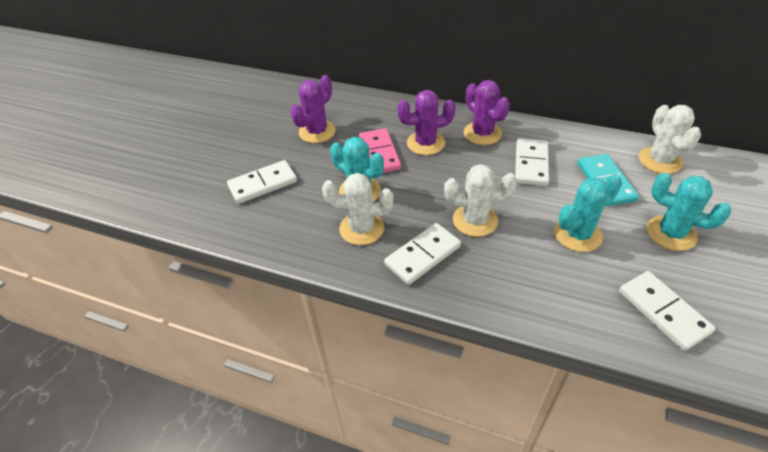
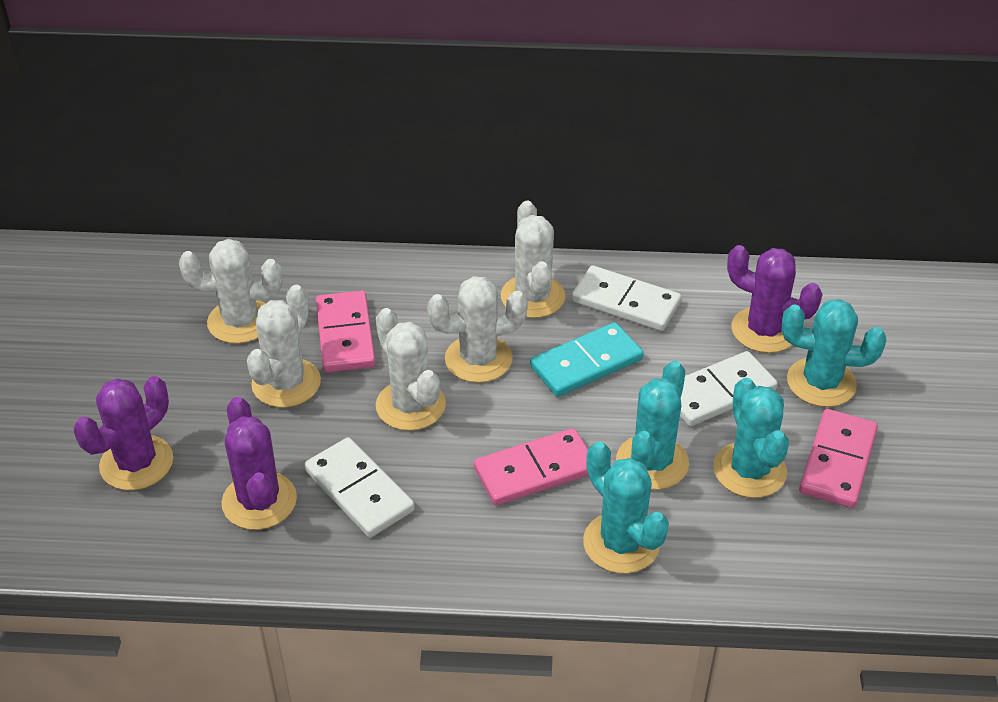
pink domino: 1 -> 3
turquoise cactus: 3 -> 4
white cactus: 3 -> 5
white domino: 4 -> 3

